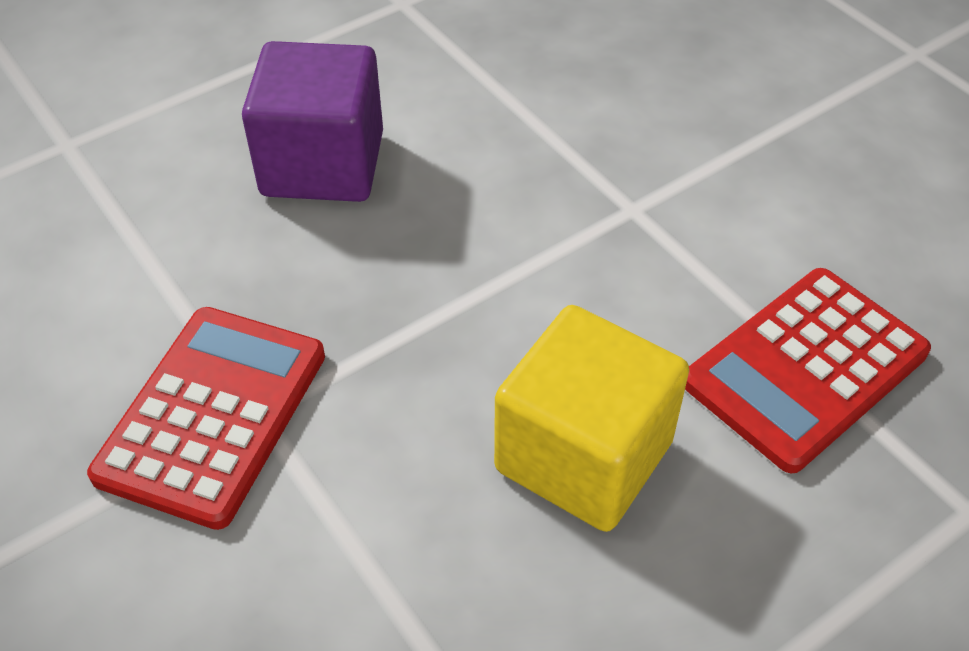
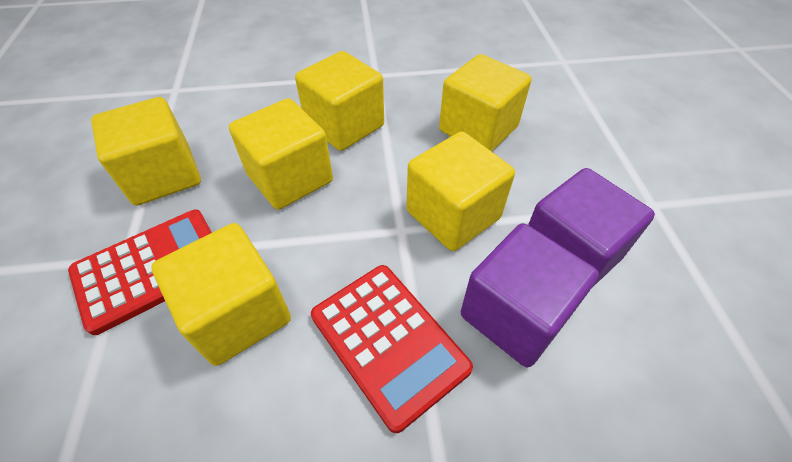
purple cube: 1 -> 2
yellow cube: 1 -> 6

